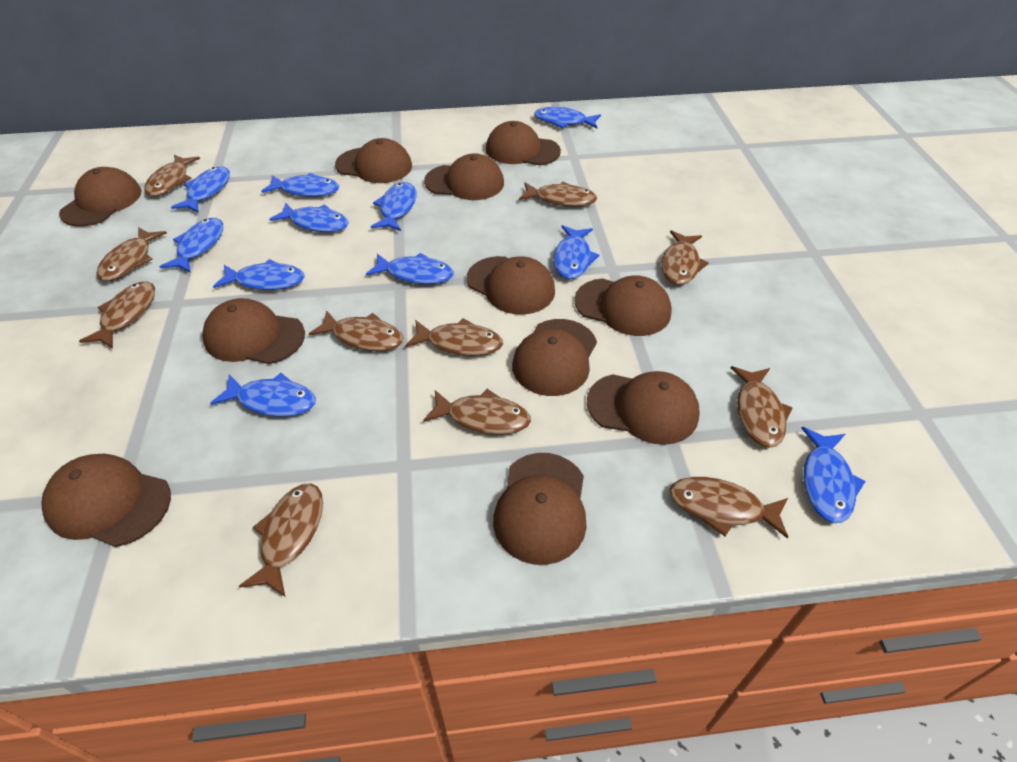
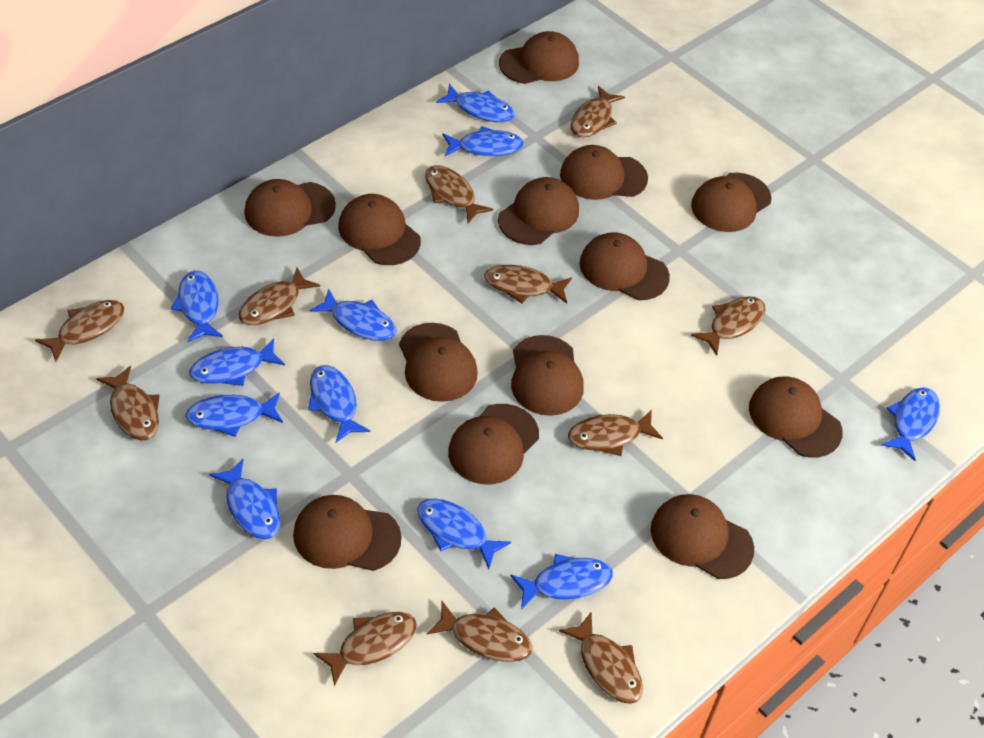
brown cap: 11 -> 13

